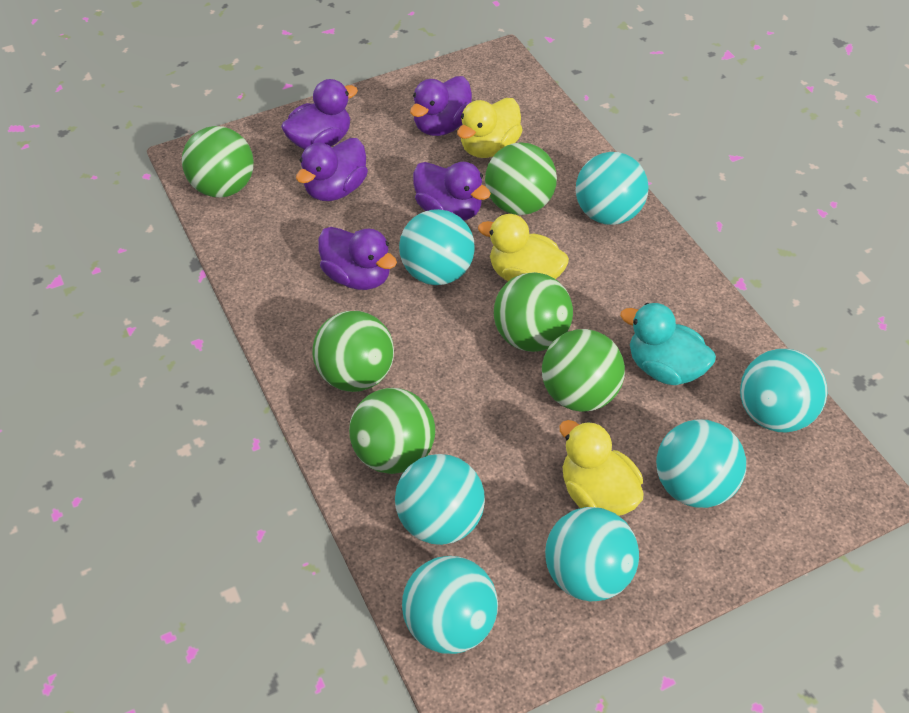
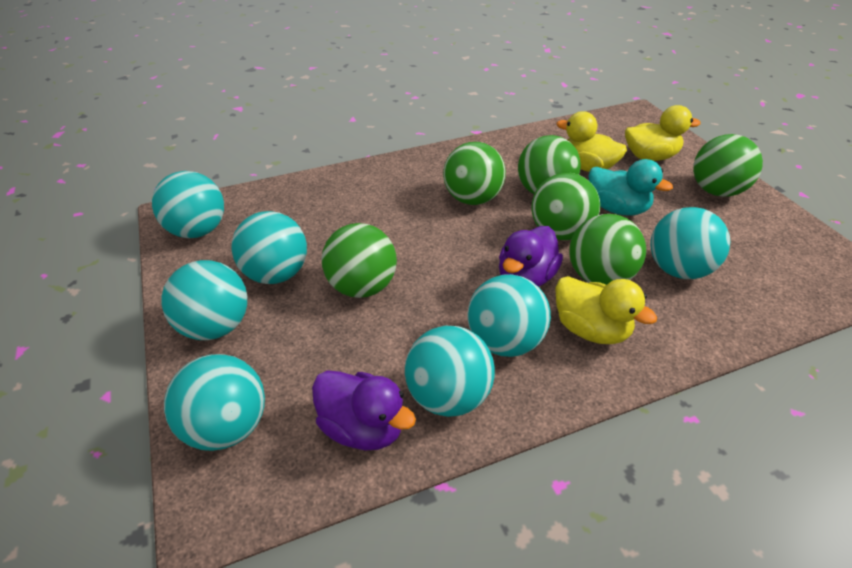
purple duck: 5 -> 2

